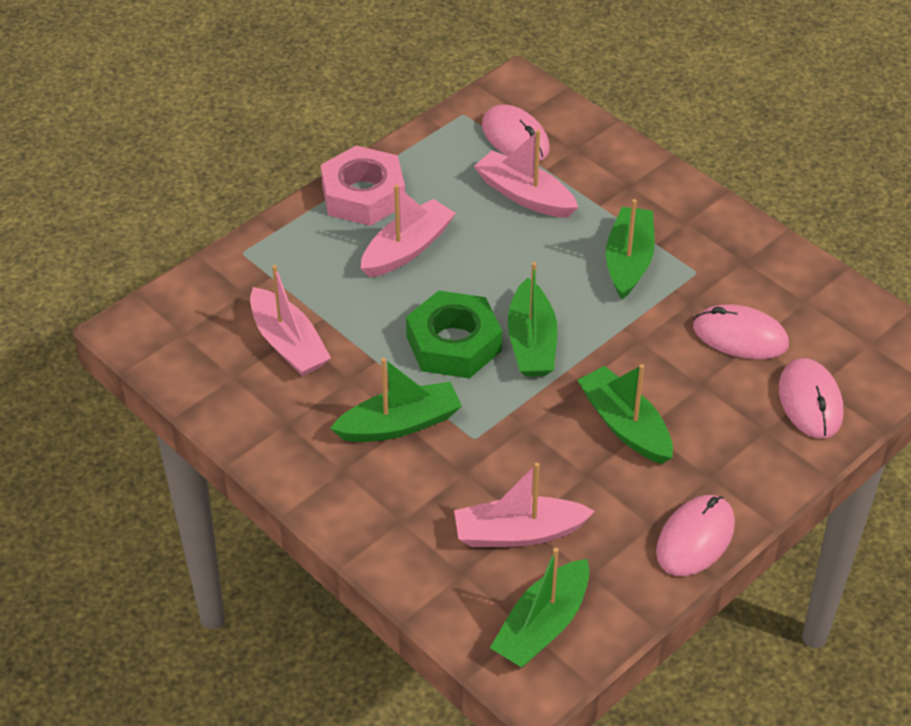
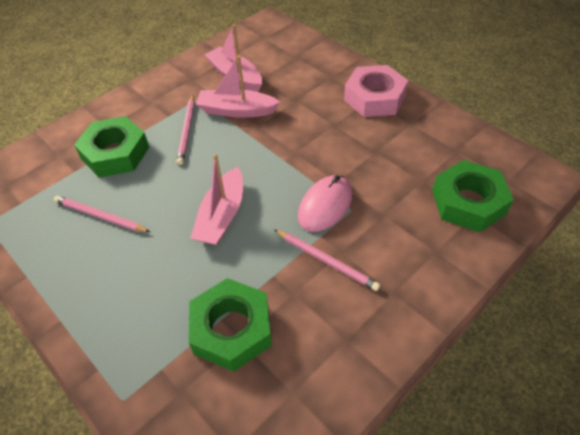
green boat: 5 -> 0
green nut: 1 -> 3
pink boat: 4 -> 3
pink mouse: 4 -> 1
pink pencil: 0 -> 3

